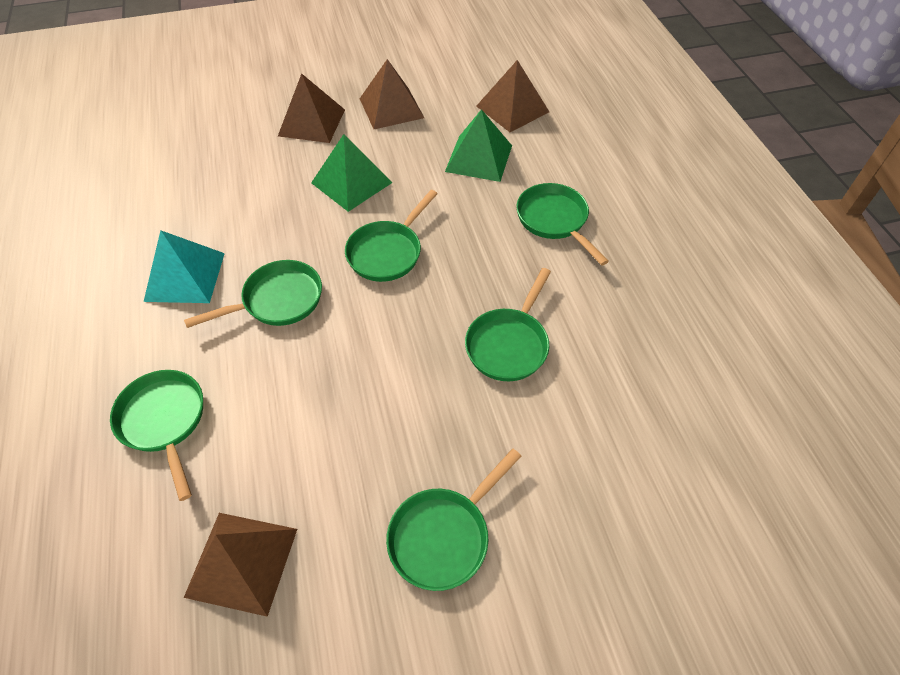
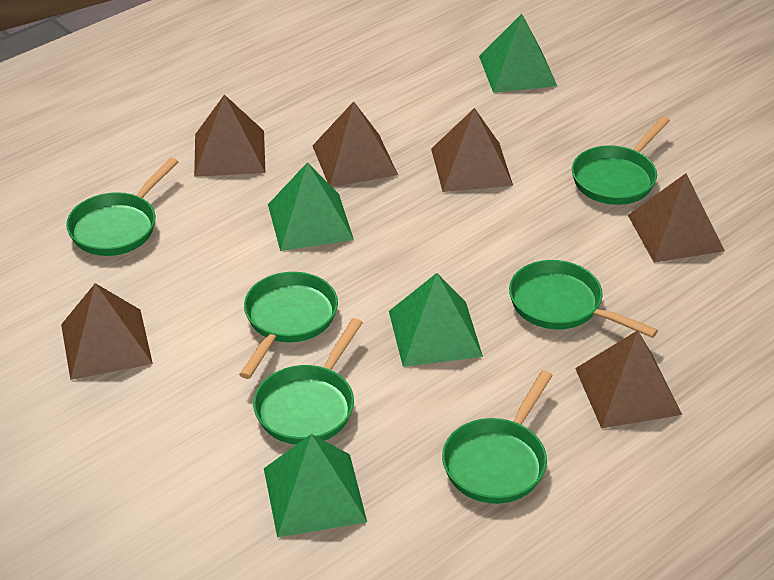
brown pyramid: 4 -> 6
green pyramid: 2 -> 4
turquoise pyramid: 1 -> 0

